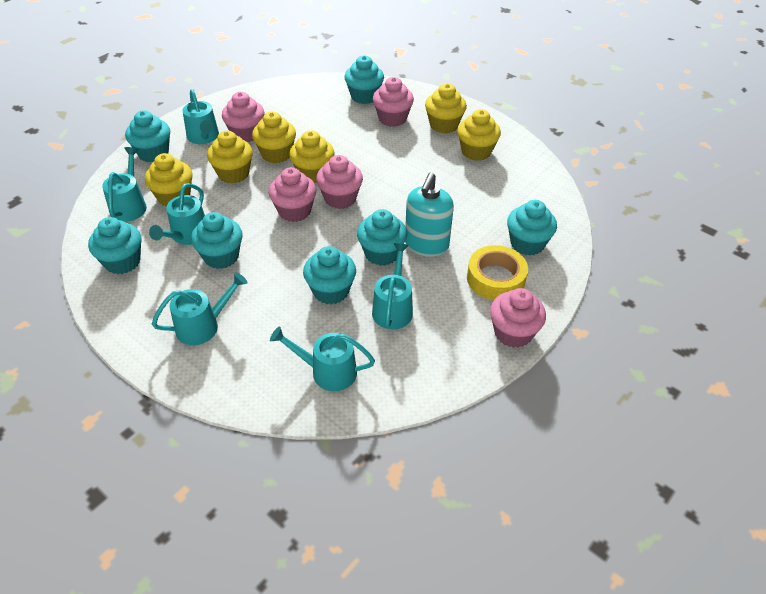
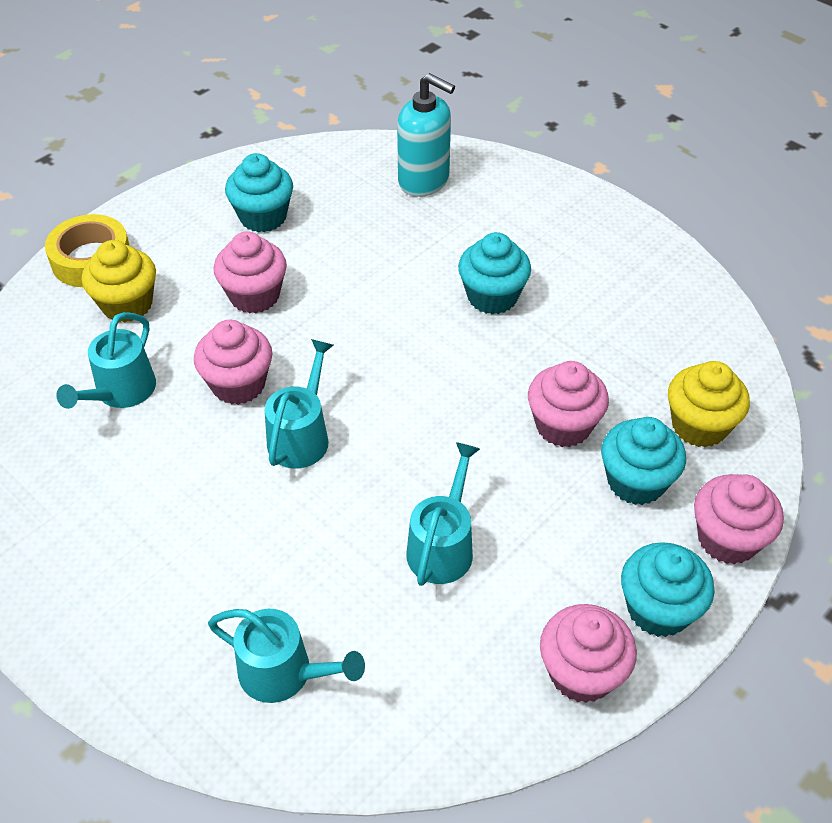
turquoise cupcake: 7 -> 4
turquoise watering can: 6 -> 4
yellow cupcake: 6 -> 2

